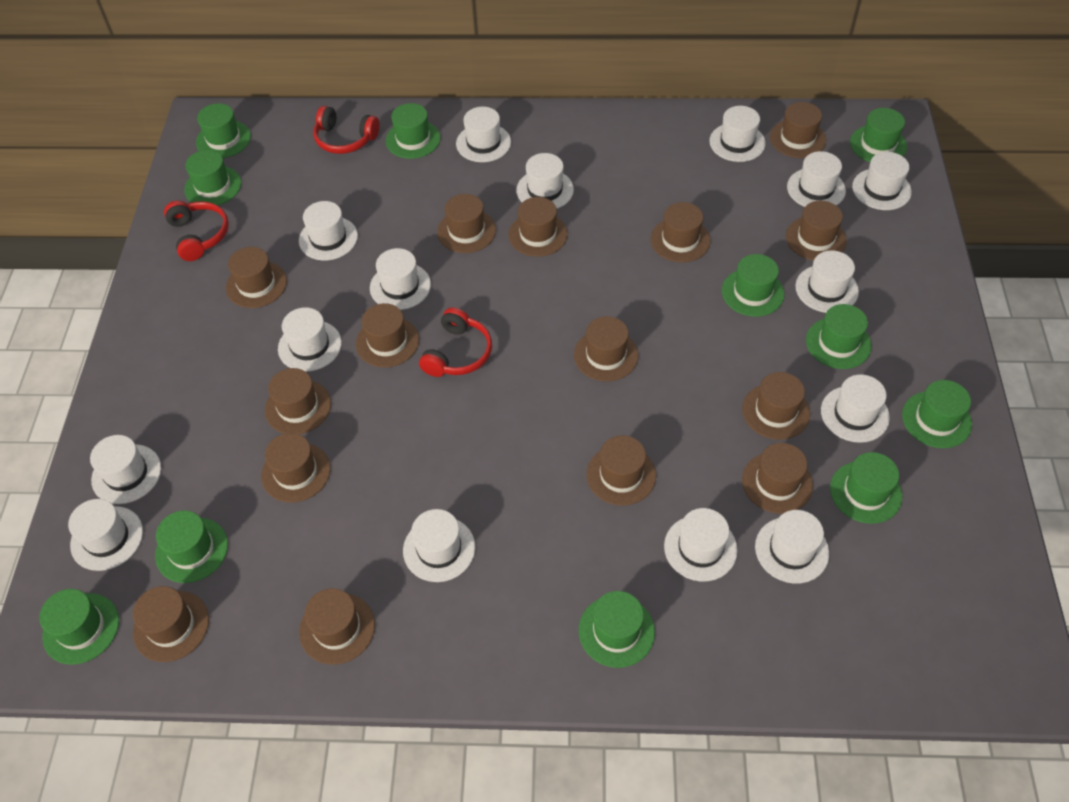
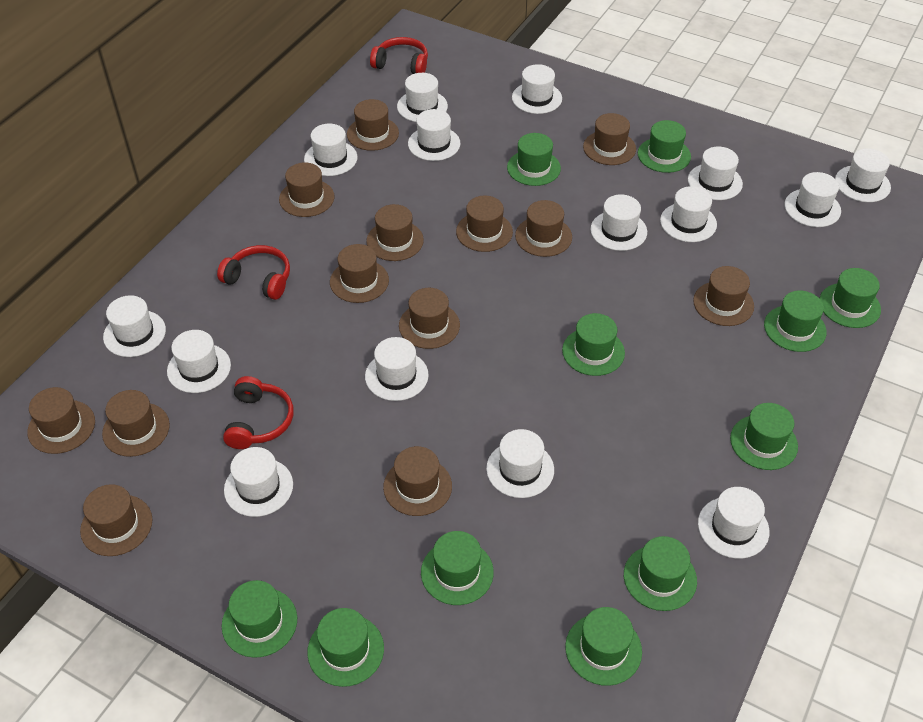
brown hat: 15 -> 13

